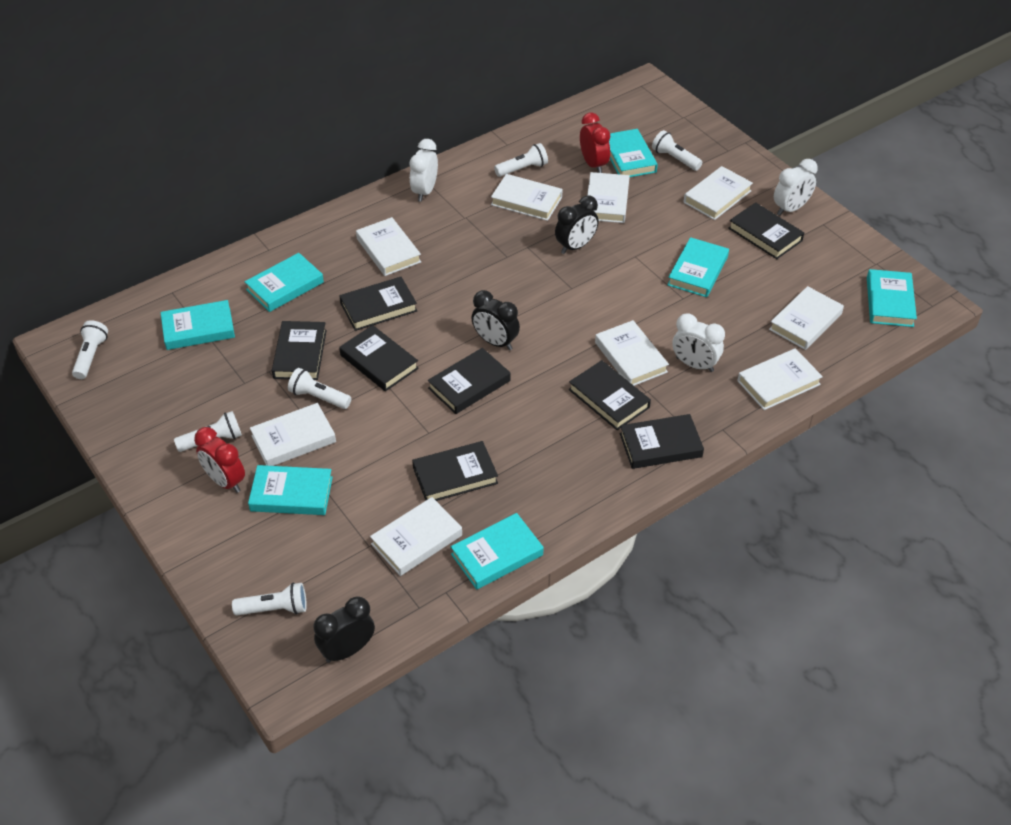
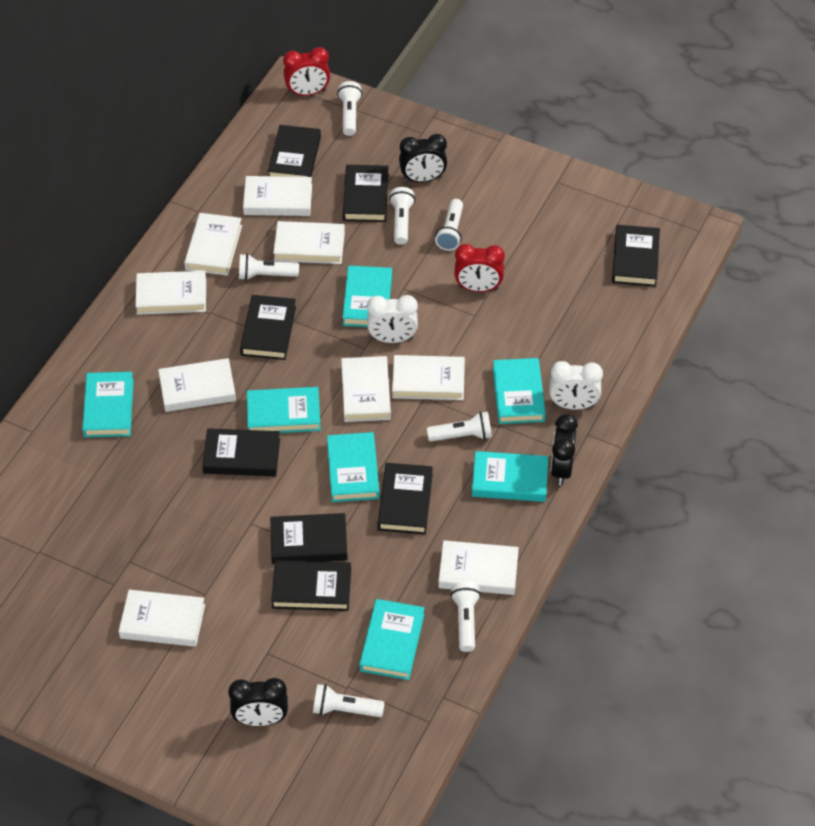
white clock: 3 -> 2
white flashlight: 6 -> 7

